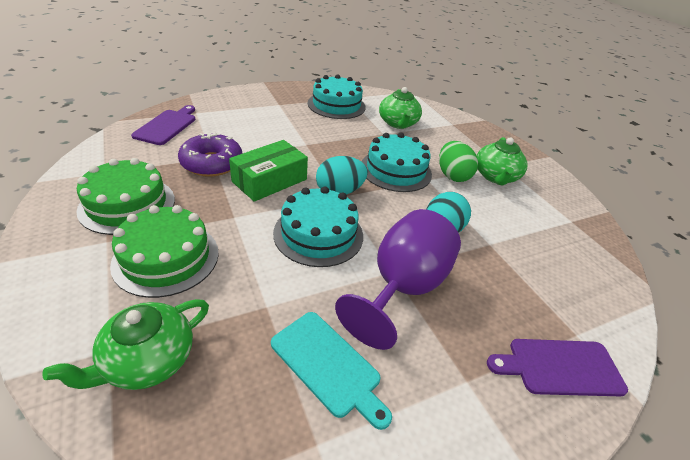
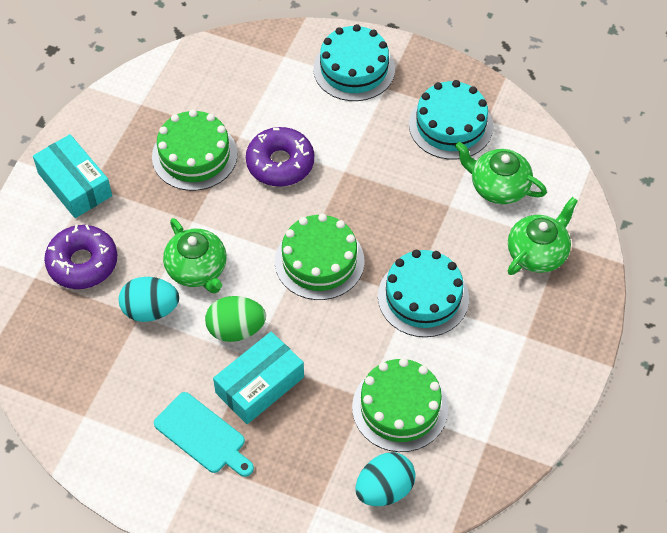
green box: 1 -> 0
green cake: 2 -> 3
purple cutting board: 2 -> 0
purple donut: 1 -> 2
purple goblet: 1 -> 0
turquoise box: 0 -> 2

